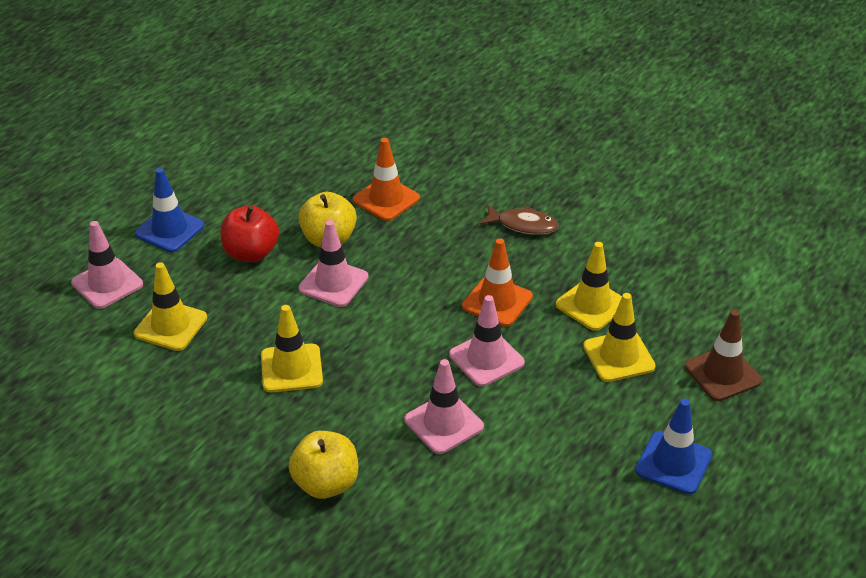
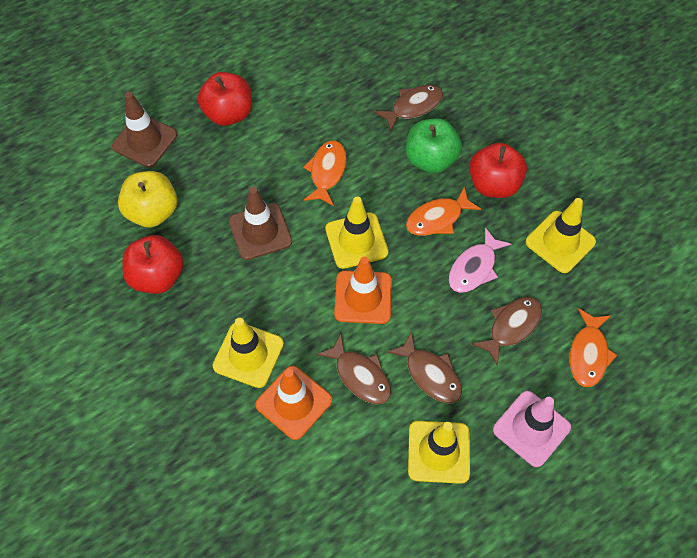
blue traffic cone: 2 -> 0
brown fish: 1 -> 4
brown traffic cone: 1 -> 2
green apple: 0 -> 1
orange fish: 0 -> 3
pink fish: 0 -> 1
pink traffic cone: 4 -> 1
red apple: 1 -> 3
yellow apple: 2 -> 1

